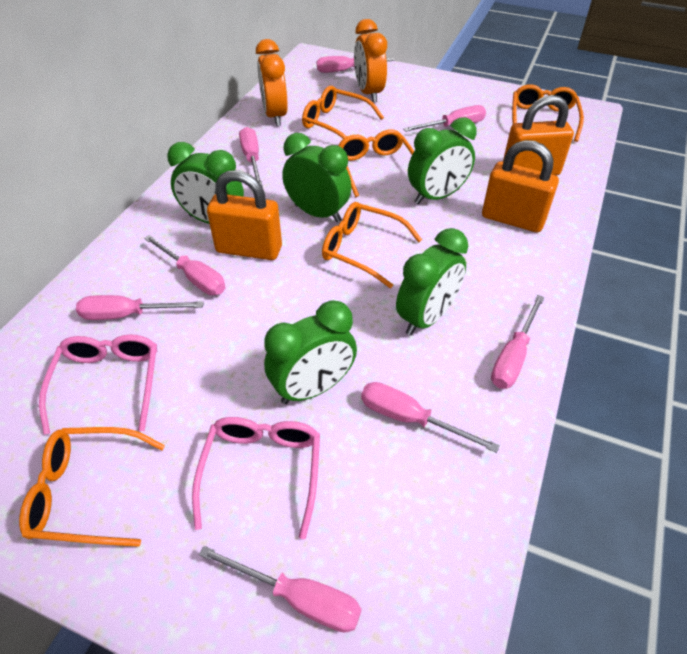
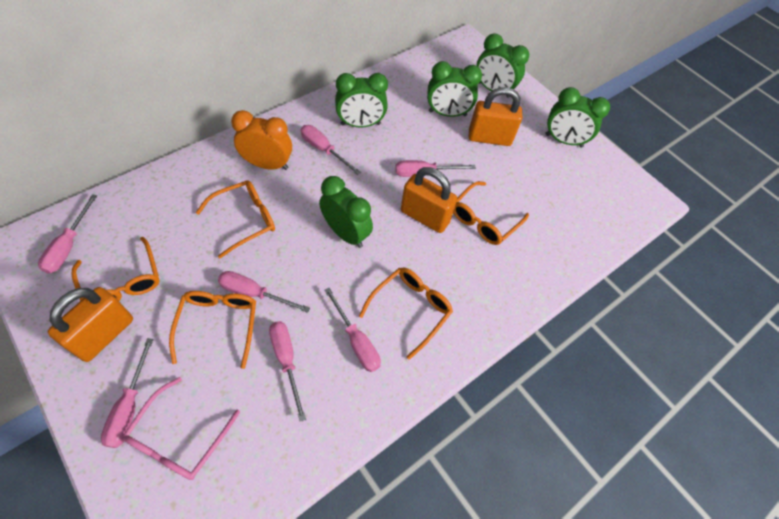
orange clock: 2 -> 1
pink glasses: 2 -> 1
pink screwdriver: 8 -> 7

